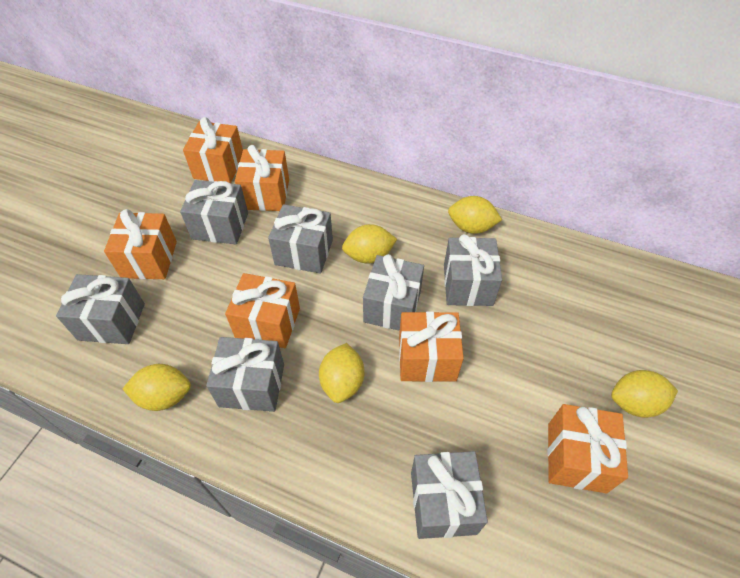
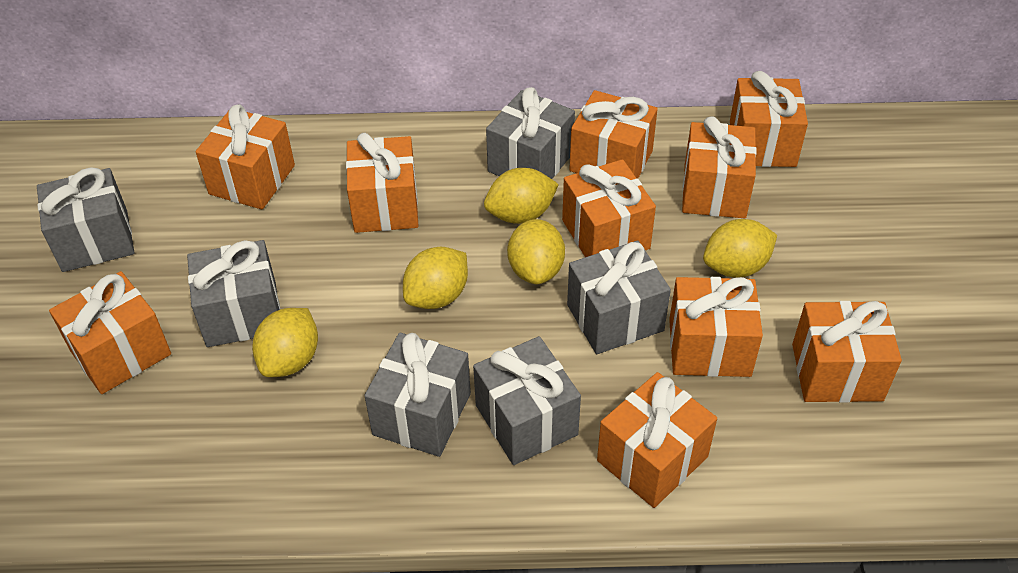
grey gift: 7 -> 6
orange gift: 6 -> 10

